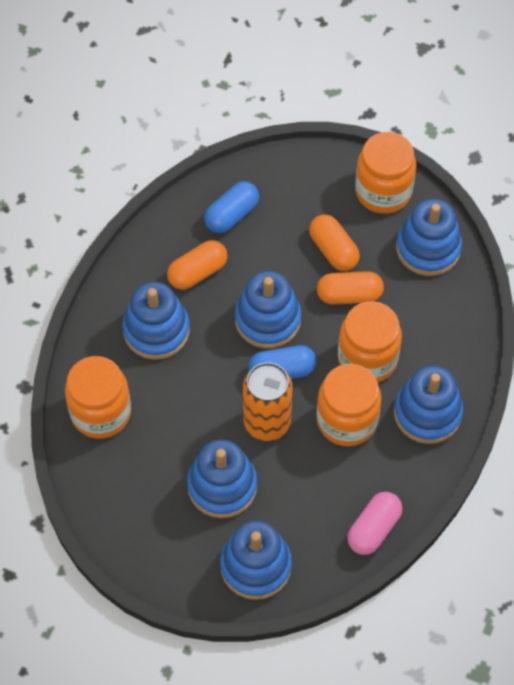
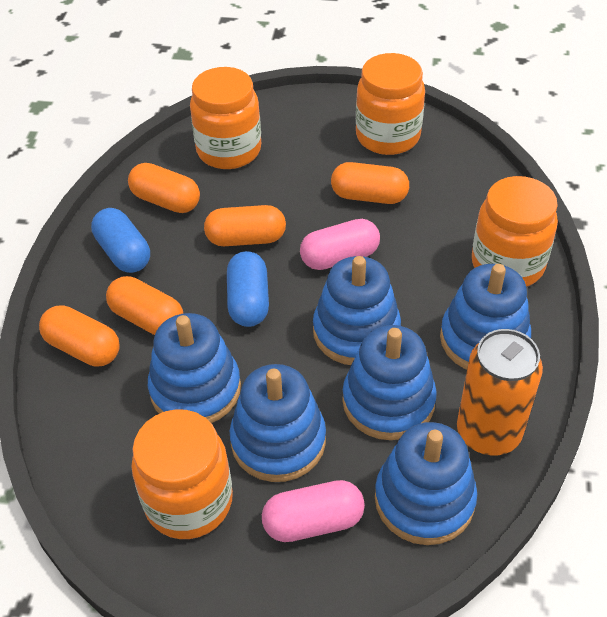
orange capsule: 3 -> 5
pink capsule: 1 -> 2

